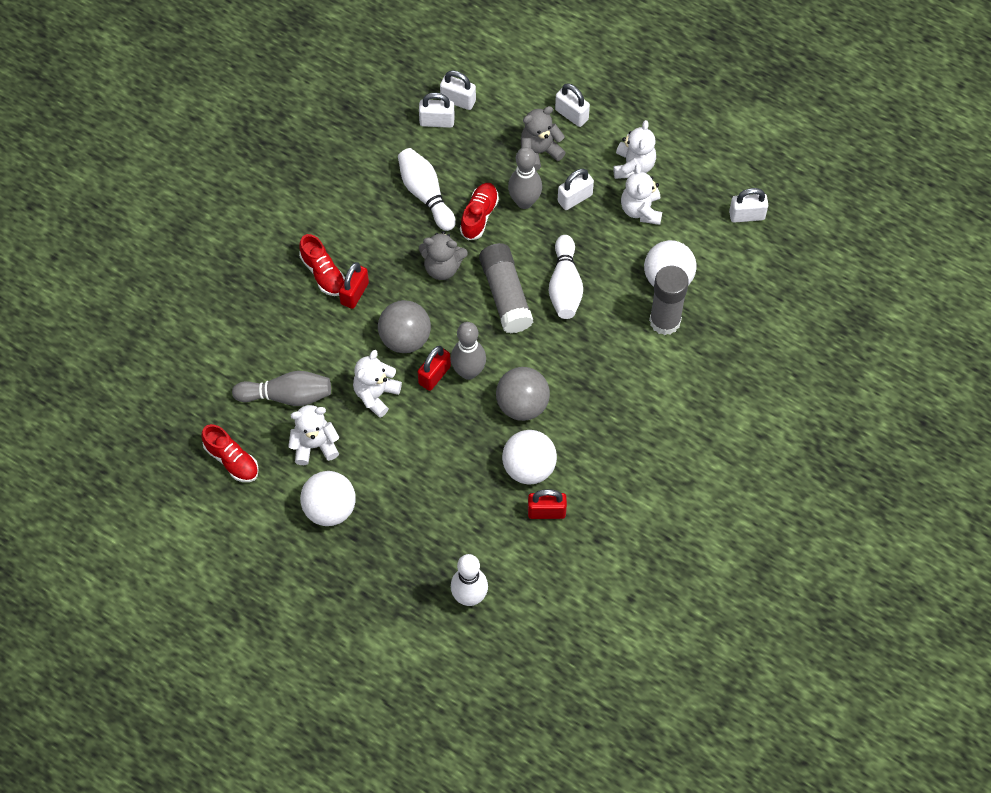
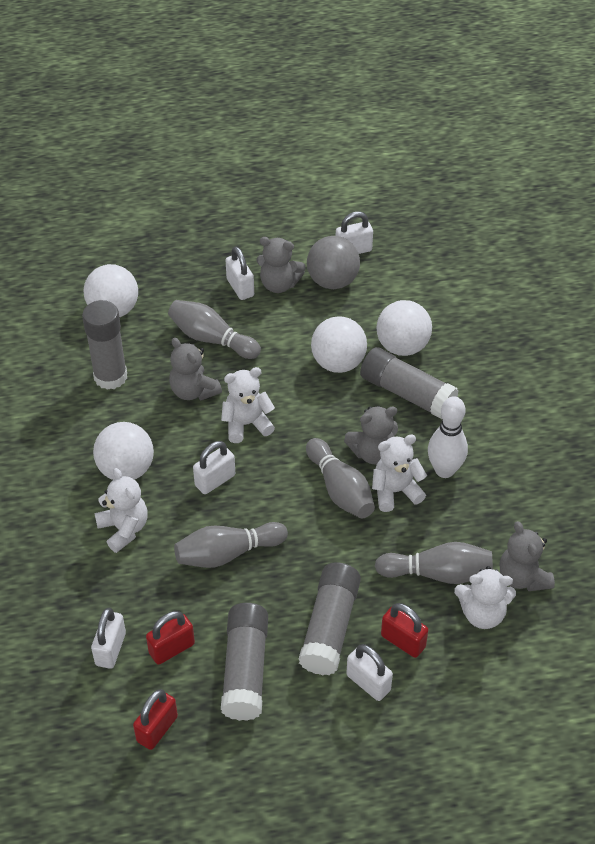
grey ball: 2 -> 1
grey bowling pin: 3 -> 4
grey glue stick: 2 -> 4
grey teddy bear: 2 -> 4
red shoe: 3 -> 0
white ball: 3 -> 4
white bowling pin: 3 -> 1

